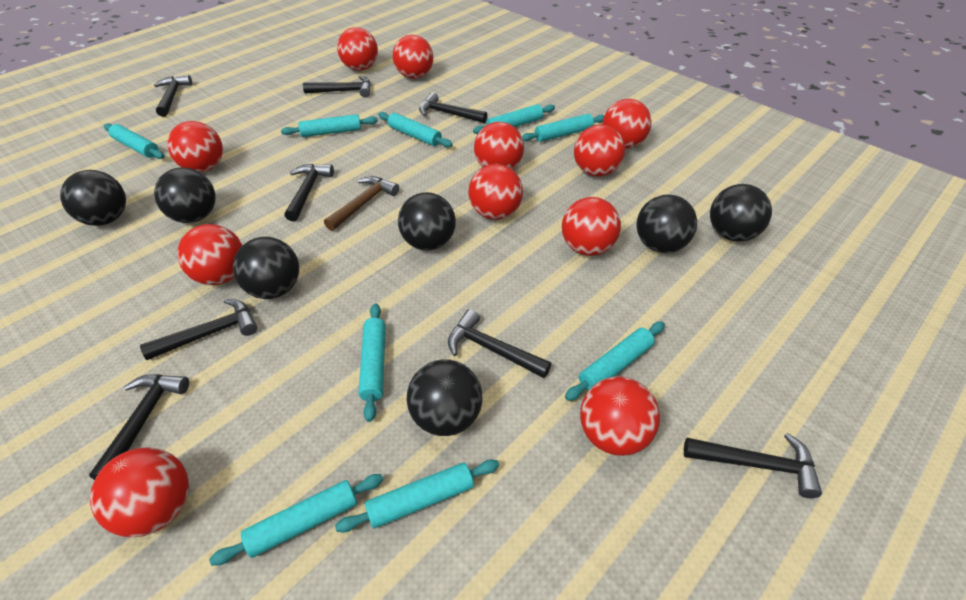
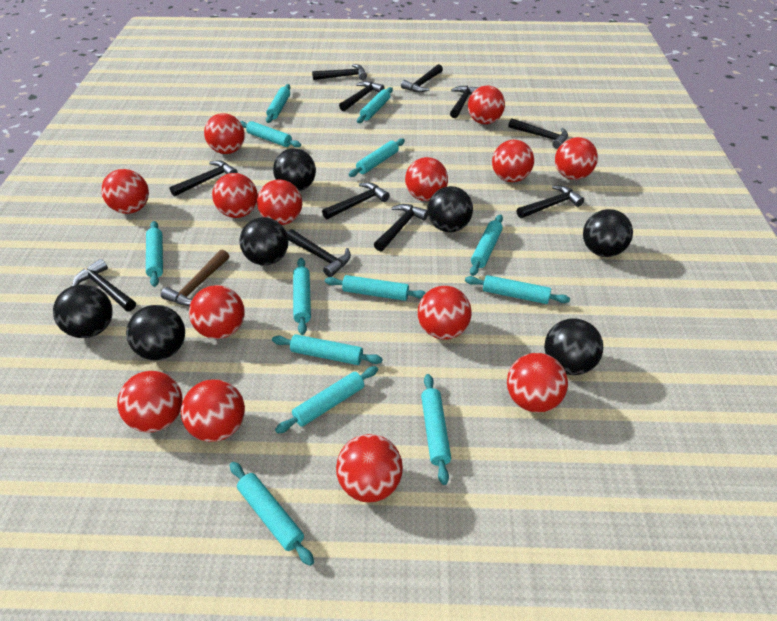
black hammer: 8 -> 11
red ball: 11 -> 14
turquoise rolling pin: 9 -> 13

